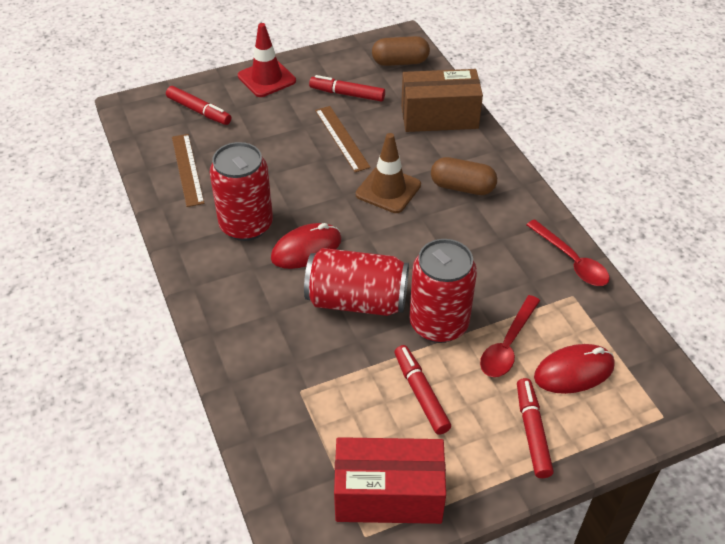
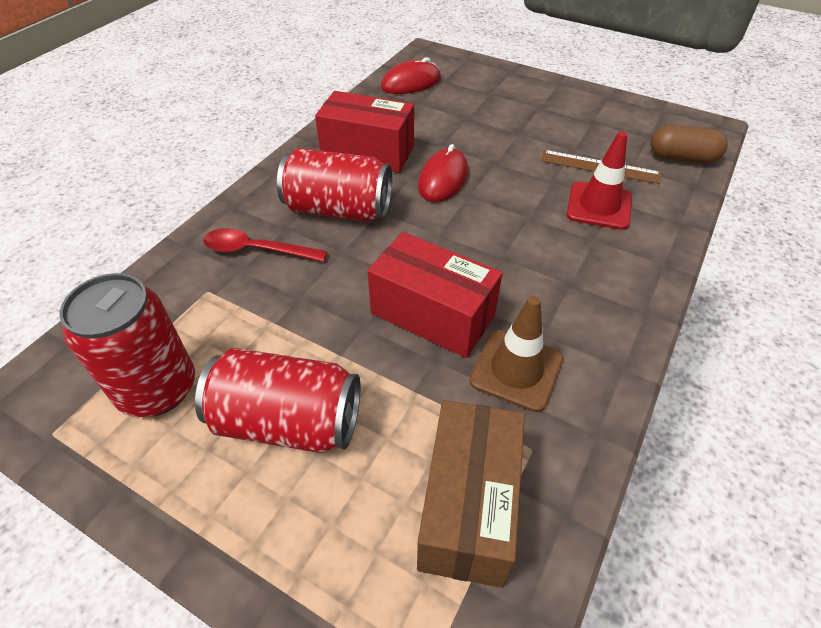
brown capsule: 2 -> 1
brown ruler: 2 -> 1
red box: 1 -> 2
red marker: 4 -> 0
red spoon: 2 -> 1

